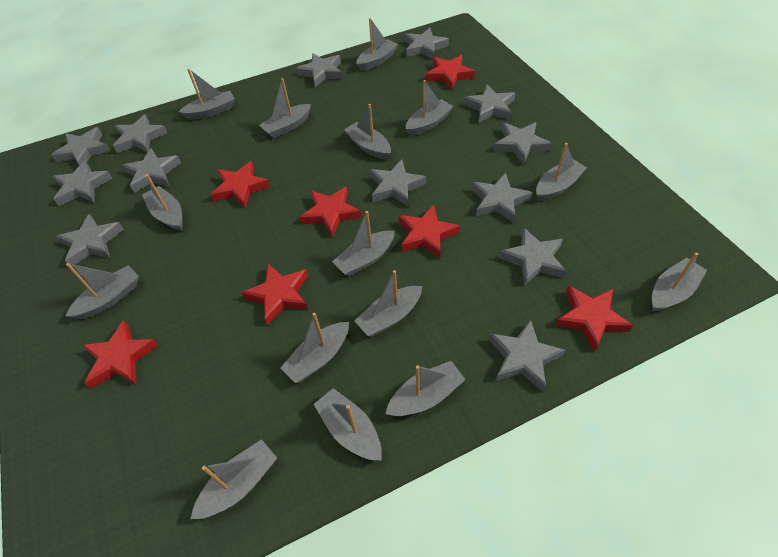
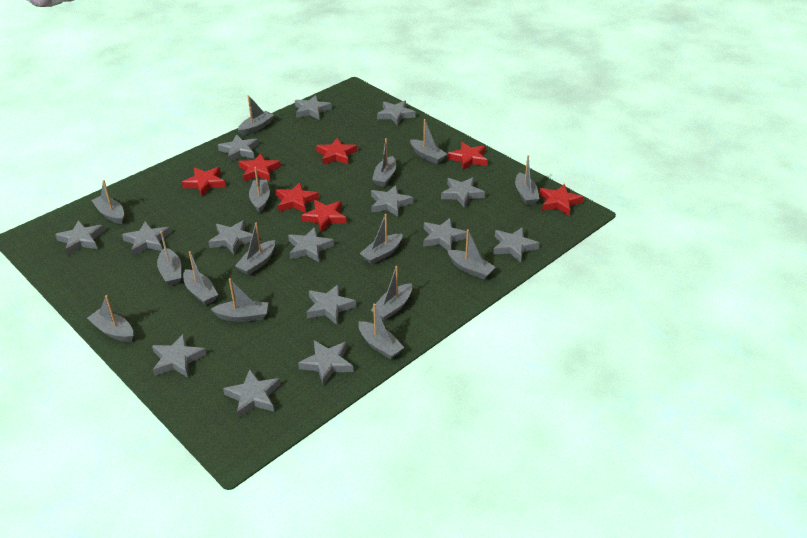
grey star: 13 -> 15

